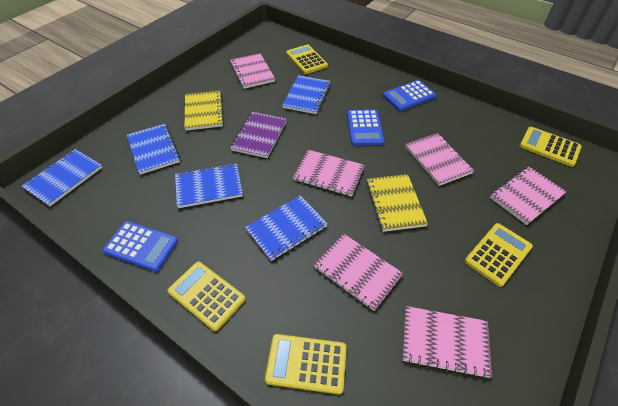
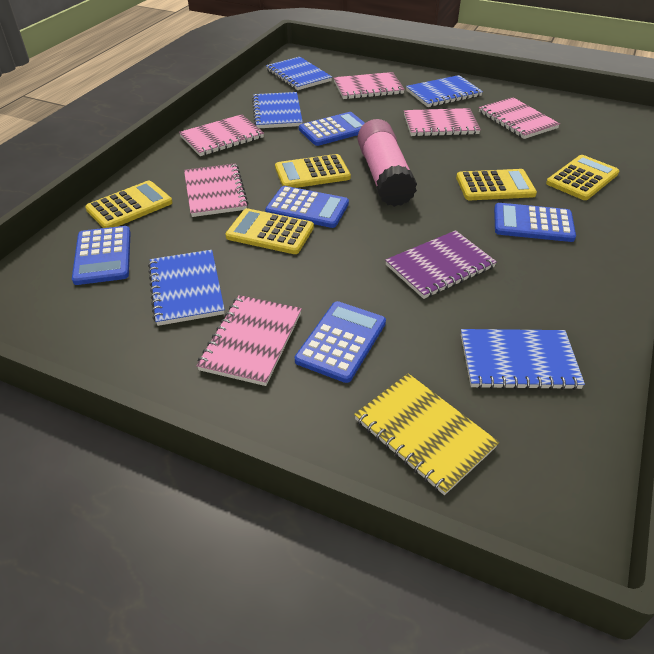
blue calculator: 3 -> 5
pink glue stick: 0 -> 1
yellow notebook: 2 -> 1

